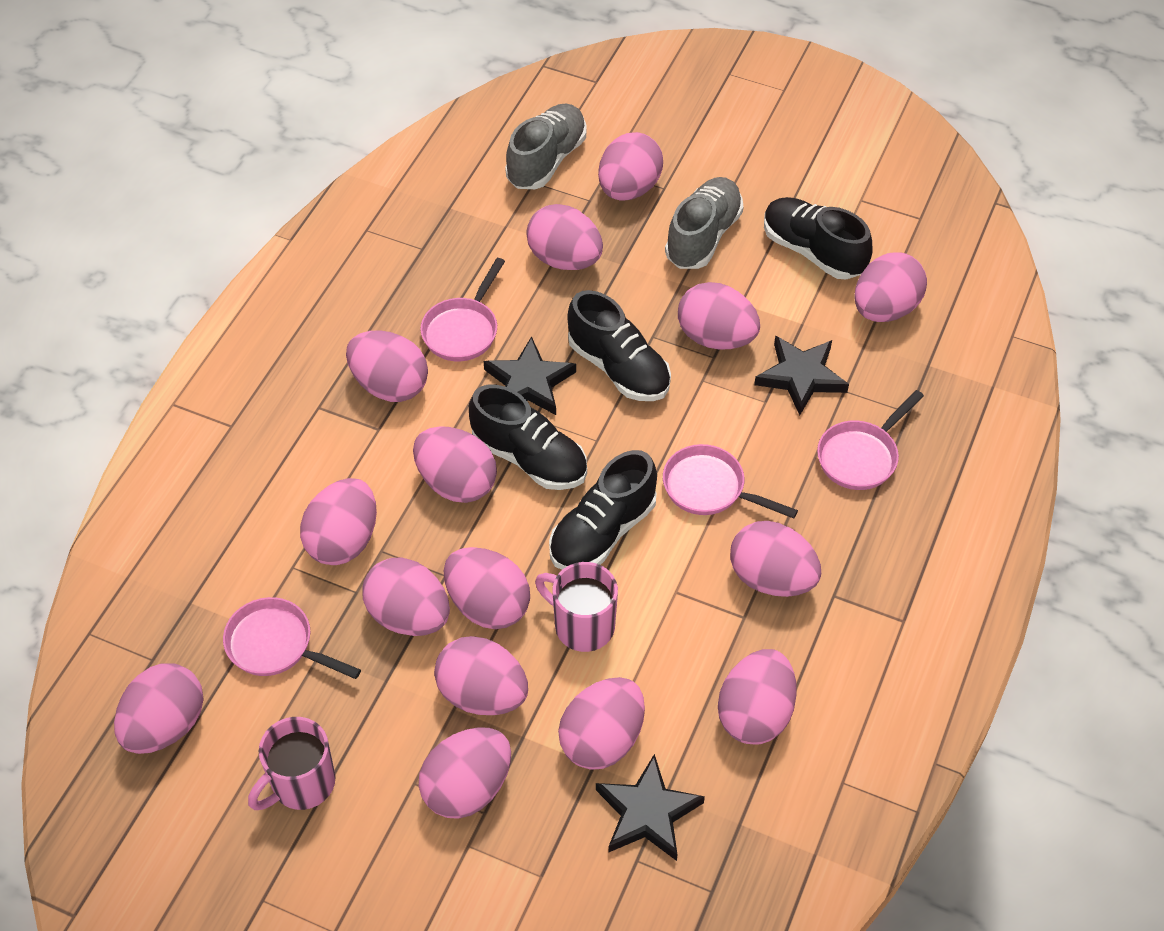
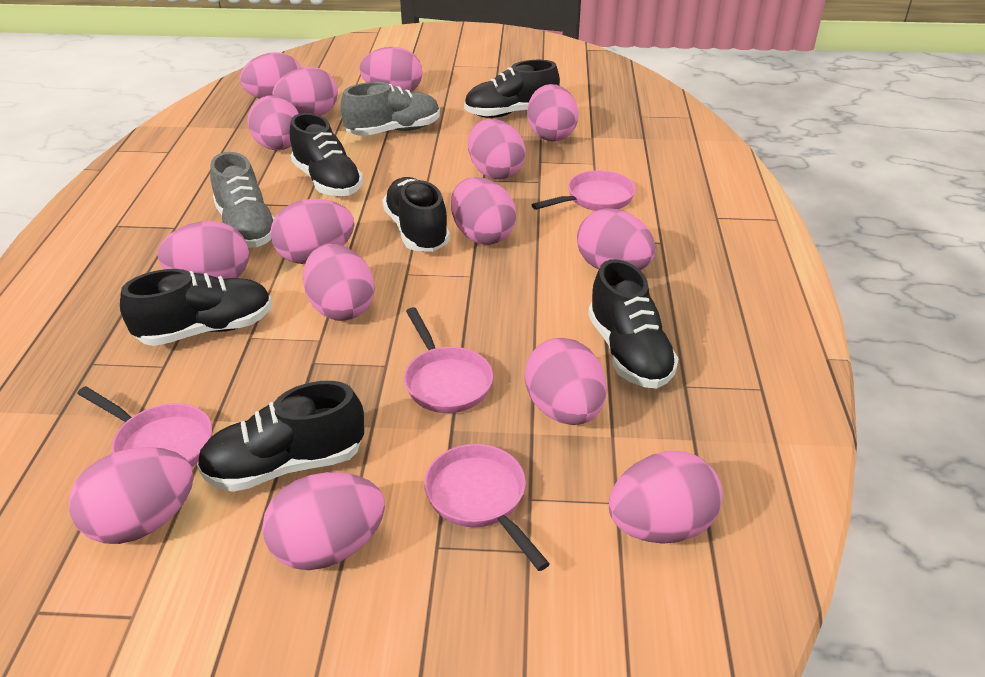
black shoe: 4 -> 6
black star: 3 -> 0
pink mug: 2 -> 0

